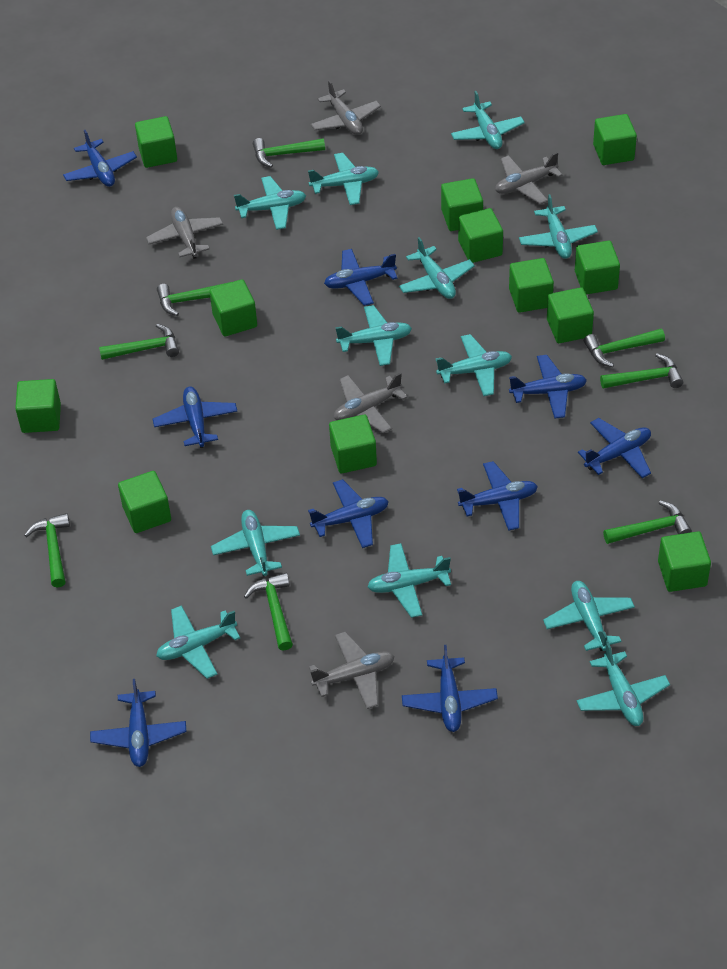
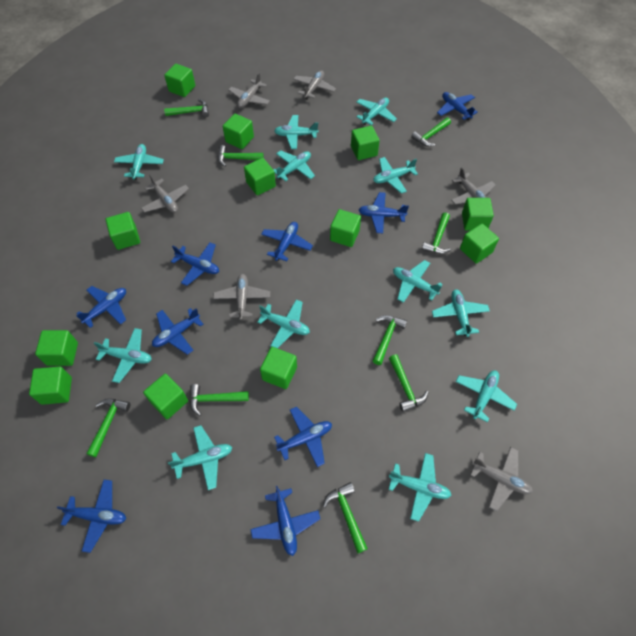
green hammer: 8 -> 9
grey plane: 5 -> 6

